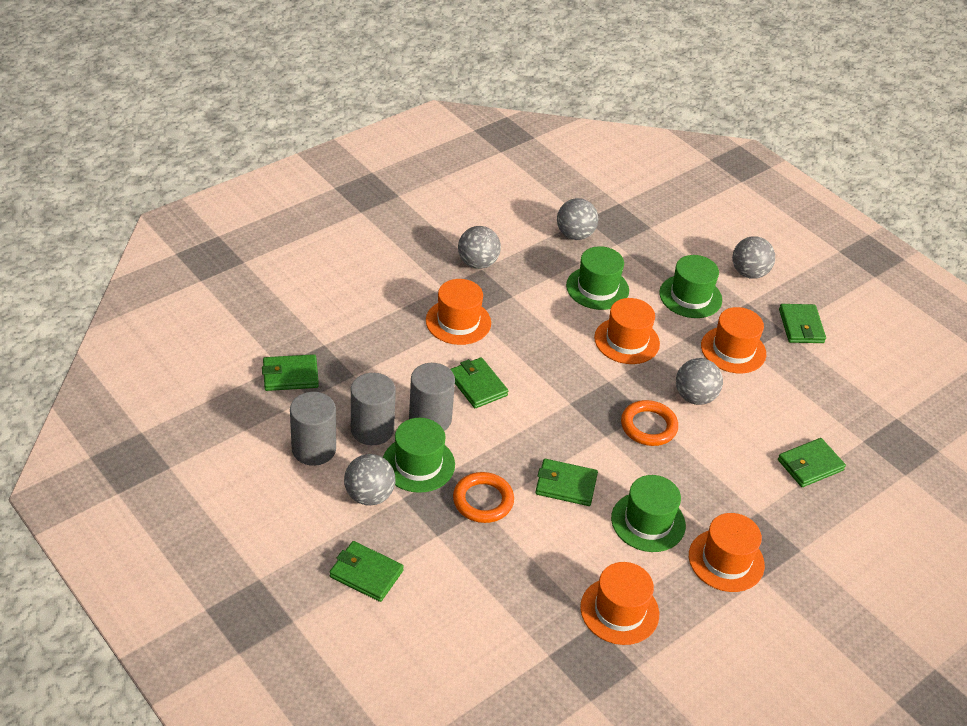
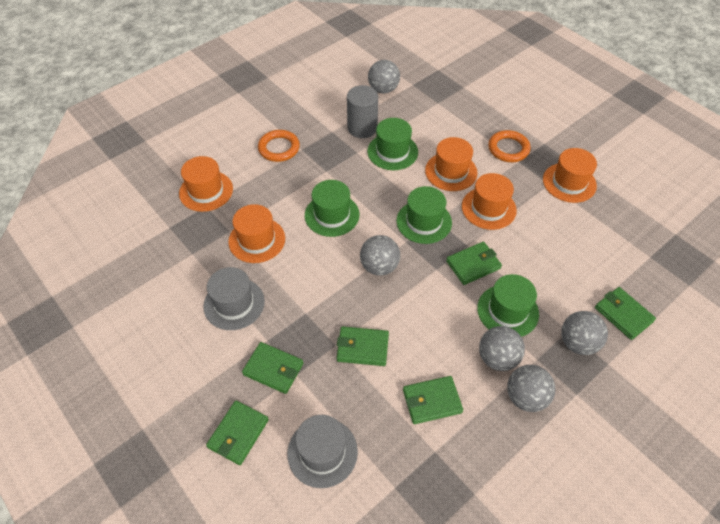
grey cylinder: 3 -> 1
grey hat: 0 -> 2

